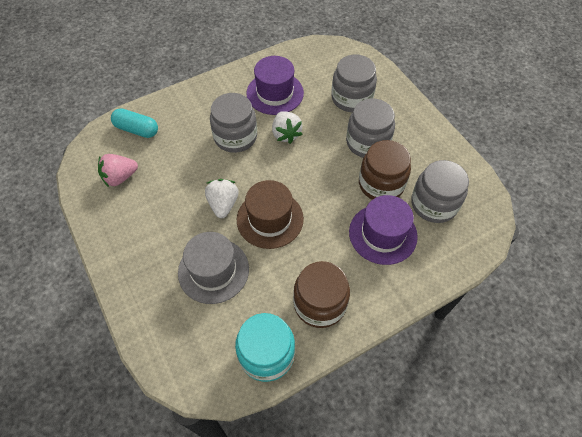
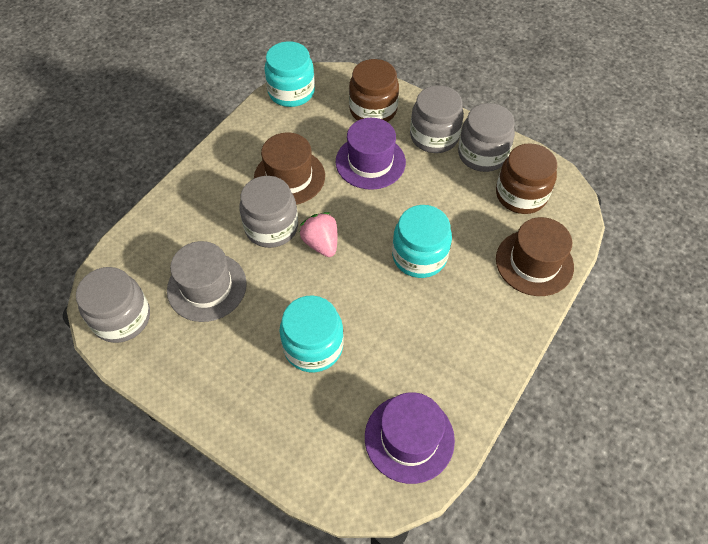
brown hat: 1 -> 2
turquoise capsule: 1 -> 0
turquoise jar: 1 -> 3
white strawberry: 2 -> 0

